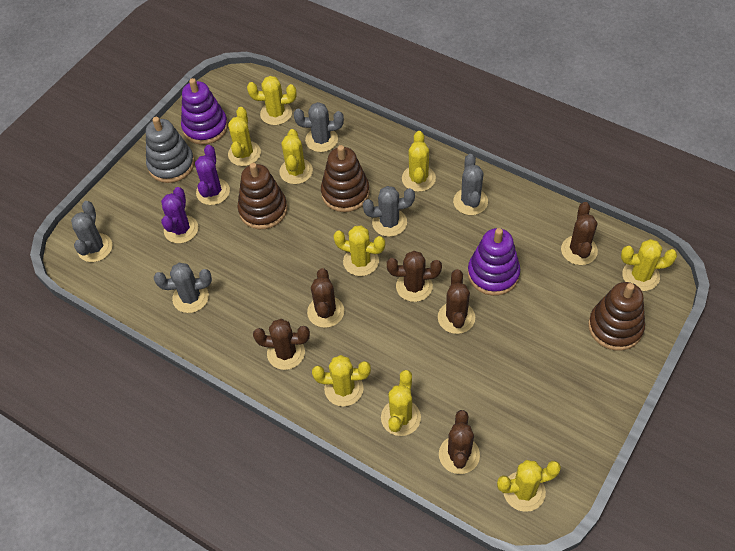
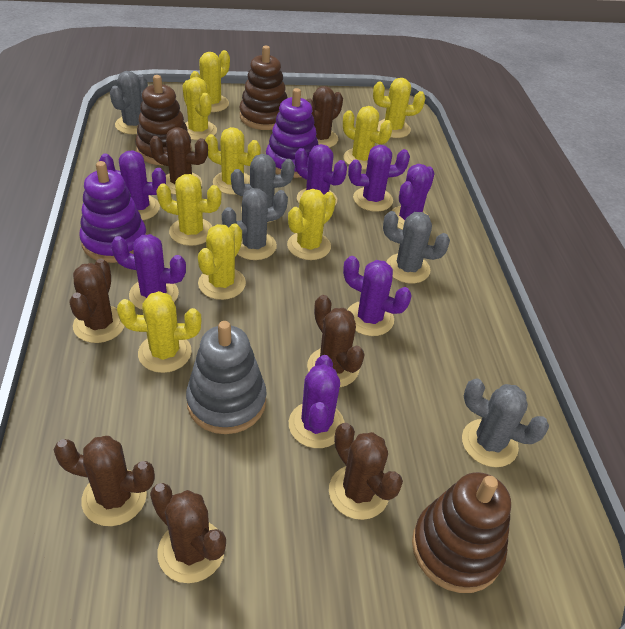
brown cactus: 6 -> 7
purple cactus: 2 -> 7

